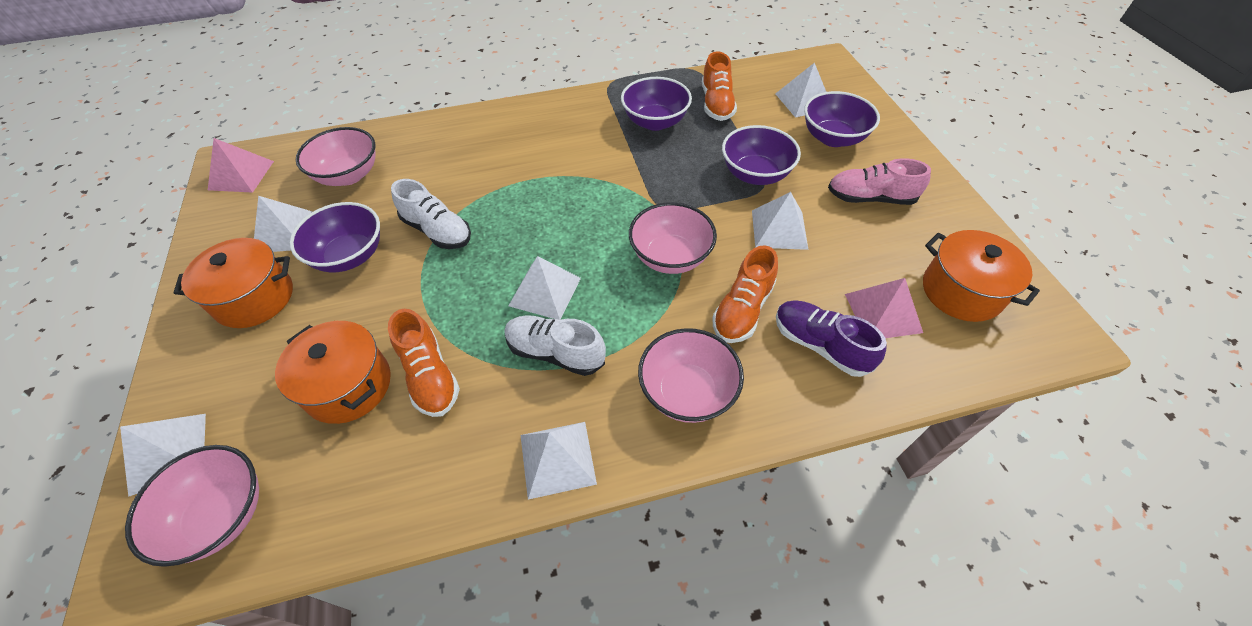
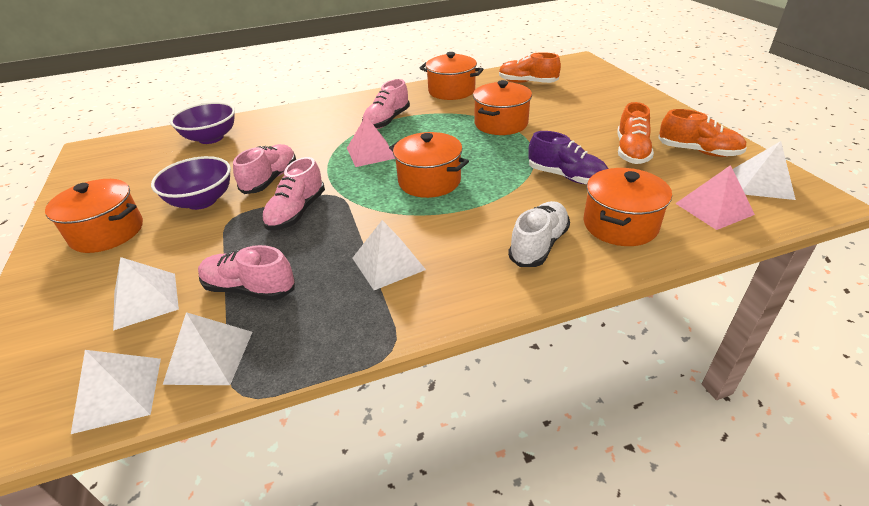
orange pot: 3 -> 5
pink bowl: 4 -> 0
pink shoe: 1 -> 4
purple bowl: 4 -> 2
white pyramid: 6 -> 5
white shoe: 2 -> 1

